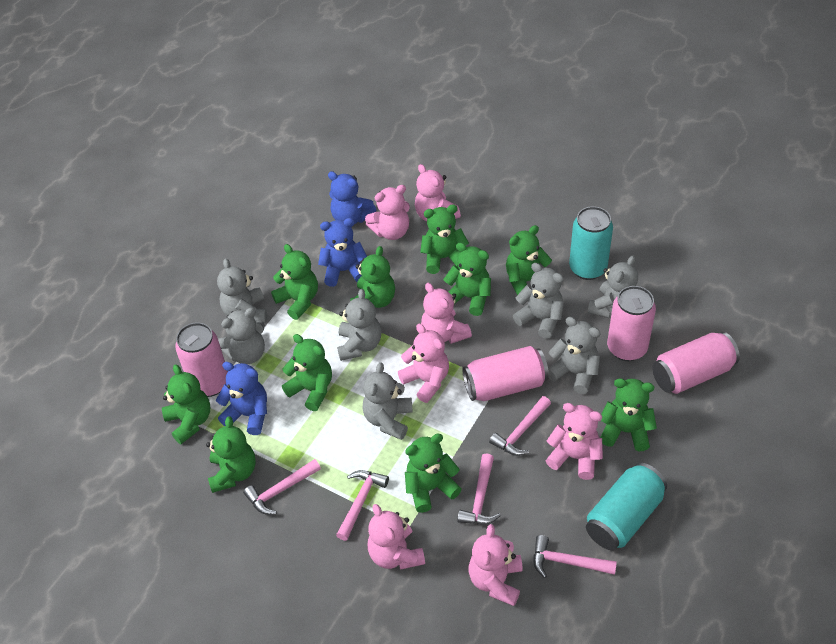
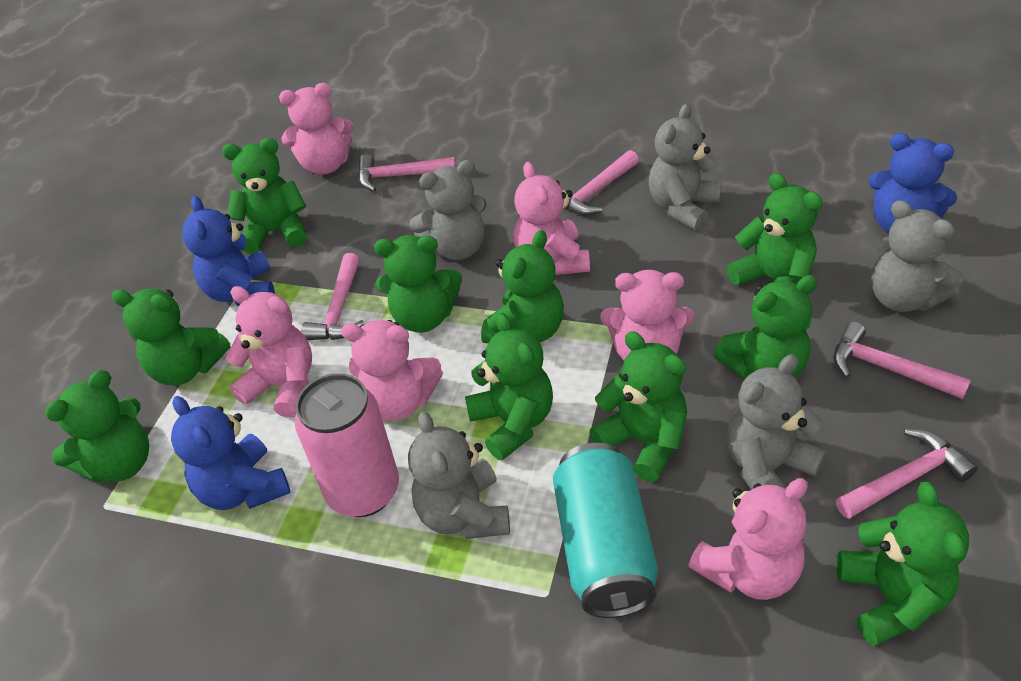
grey teddy bear: 7 -> 5
pink can: 4 -> 1
pink teddy bear: 7 -> 6
turquoise can: 2 -> 1

